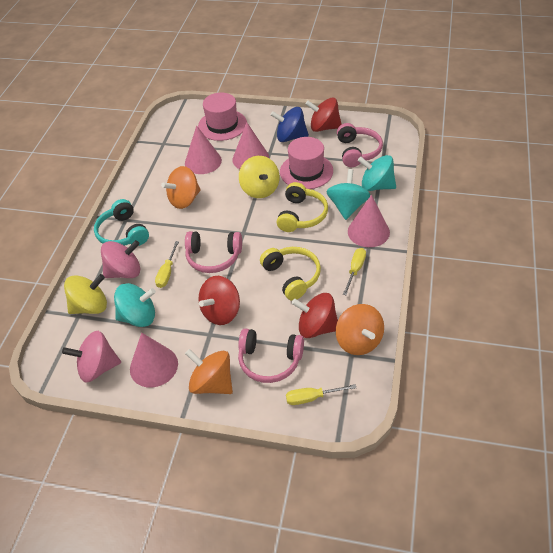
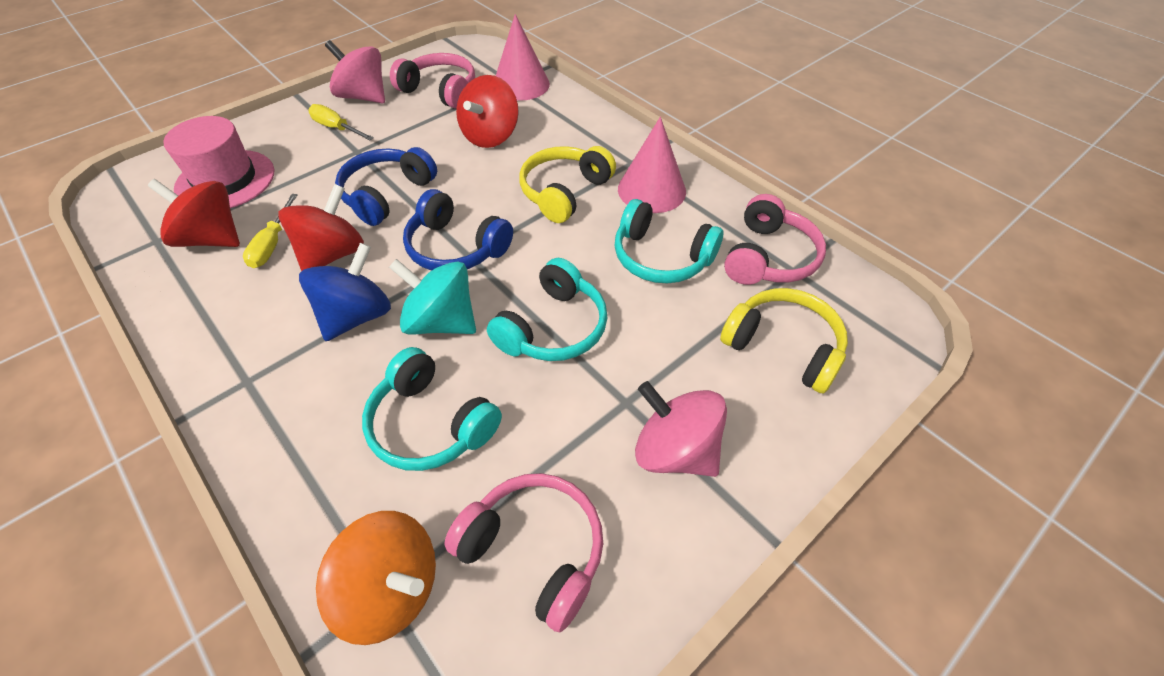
blue headphones: 0 -> 2
orange spinning top: 3 -> 1
pink cone: 4 -> 2
pink hat: 2 -> 1
turquoise headphones: 1 -> 3
turquoise spinning top: 3 -> 1
yellow screwdriver: 3 -> 2
yellow spinning top: 2 -> 0

